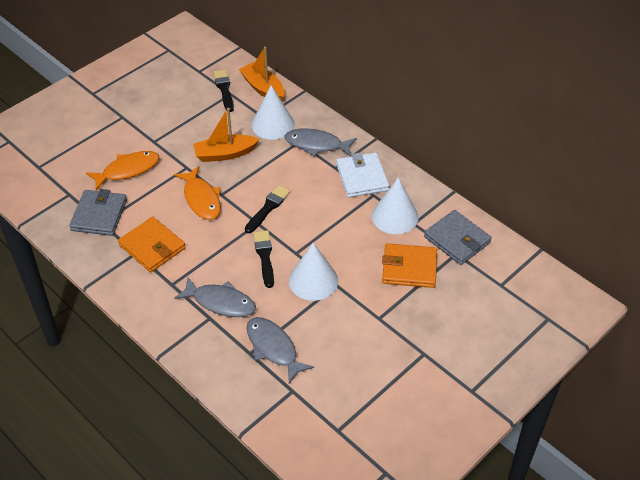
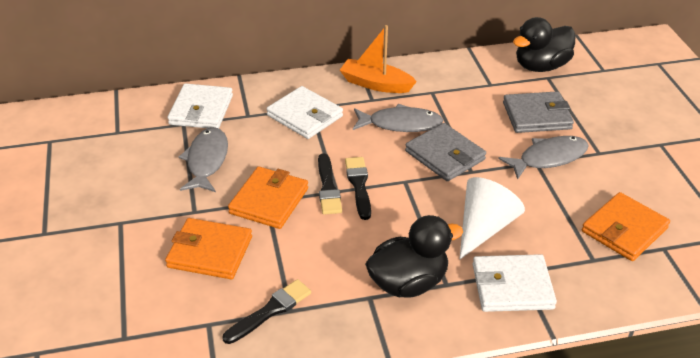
black duck: 0 -> 2
orange boat: 2 -> 1
orange fish: 2 -> 0
orange wallet: 2 -> 3
white cone: 3 -> 1
white wallet: 1 -> 3

